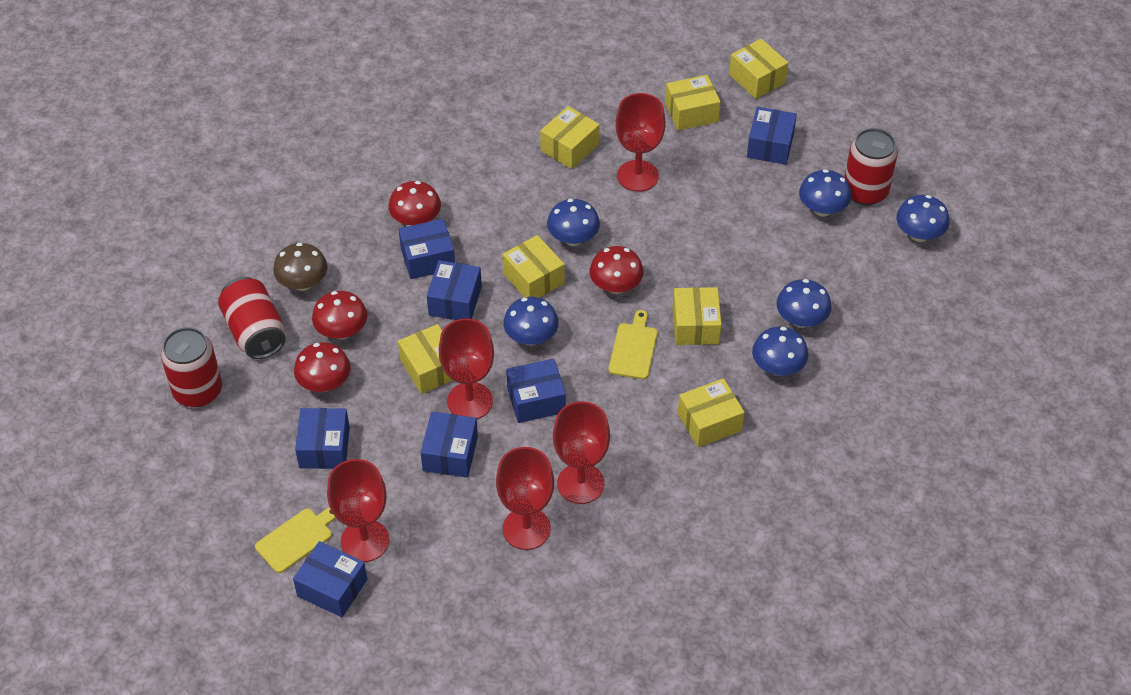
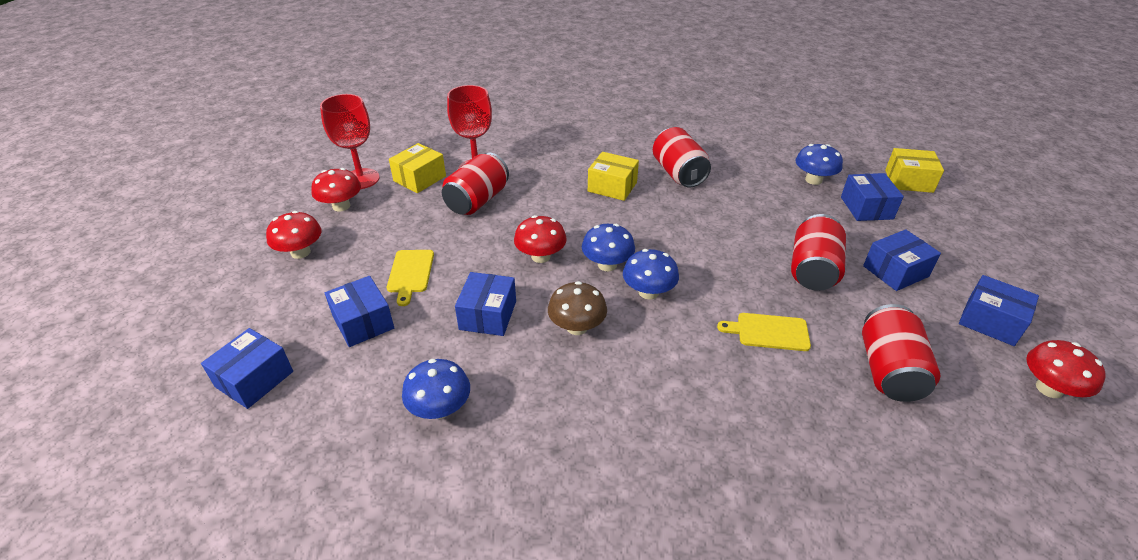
blue box: 7 -> 6
blue mushroom: 6 -> 4
red can: 3 -> 4
red goblet: 5 -> 2
yellow box: 7 -> 3

